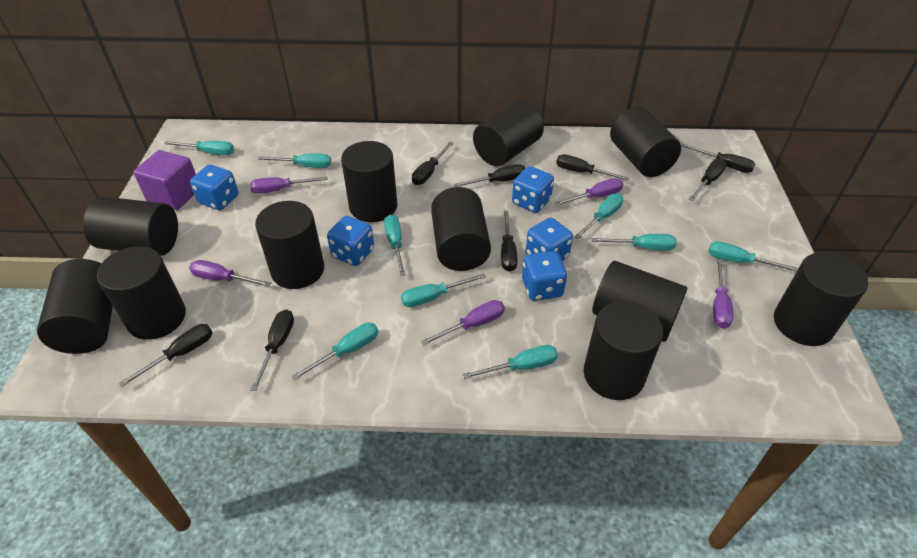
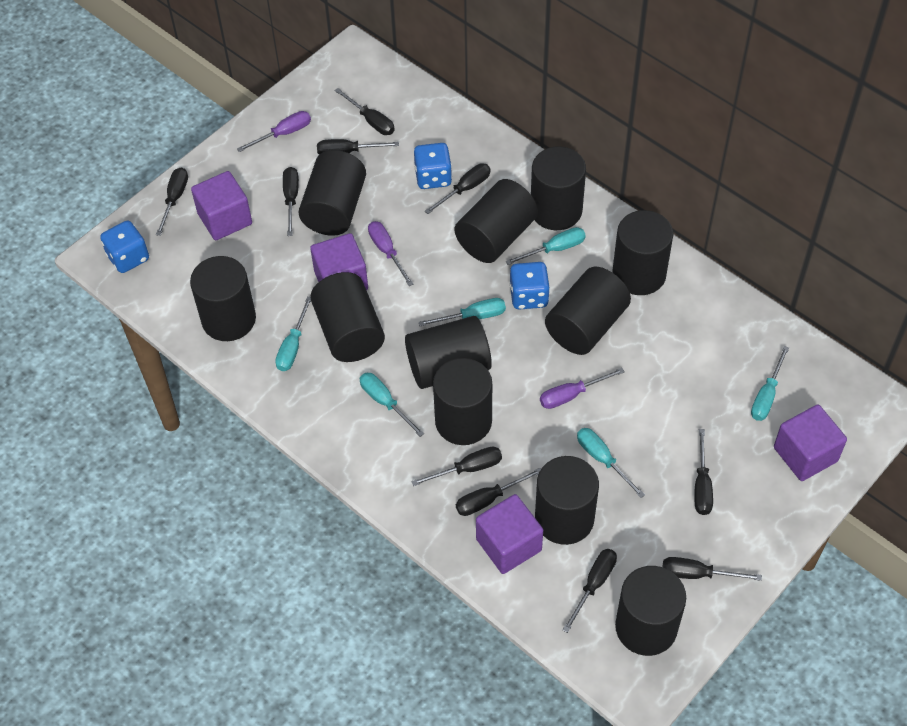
black screwdriver: 8 -> 10
blue dice: 5 -> 3
purple cube: 1 -> 4
purple screwdriver: 5 -> 3
turquoise screwdriver: 9 -> 6

